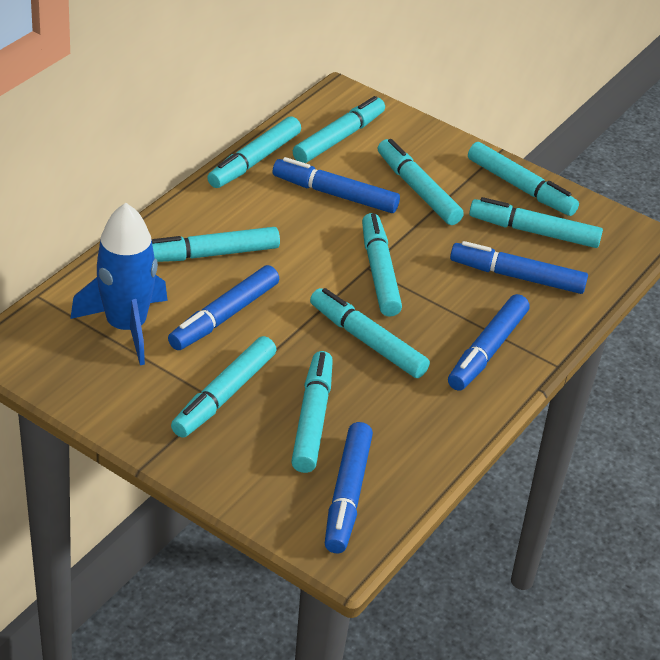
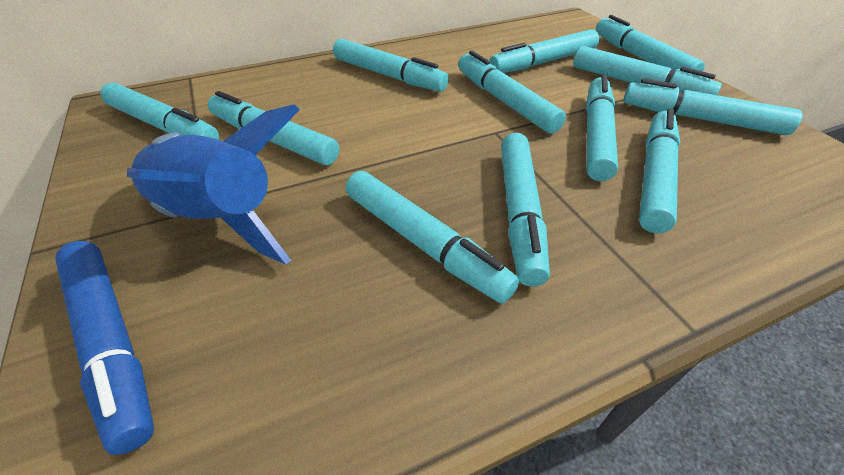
blue marker: 5 -> 1
turquoise marker: 10 -> 12

